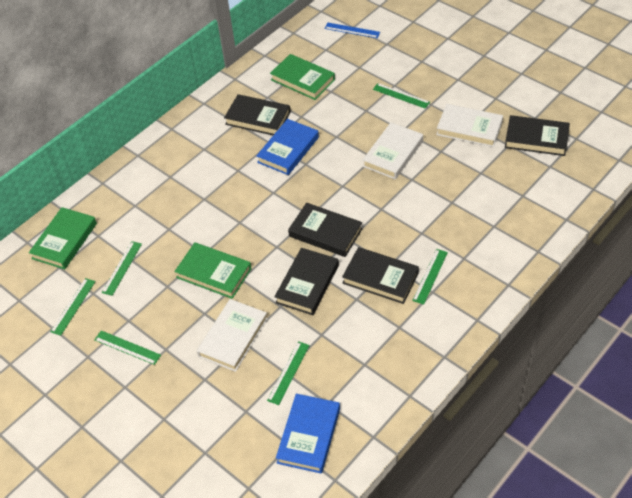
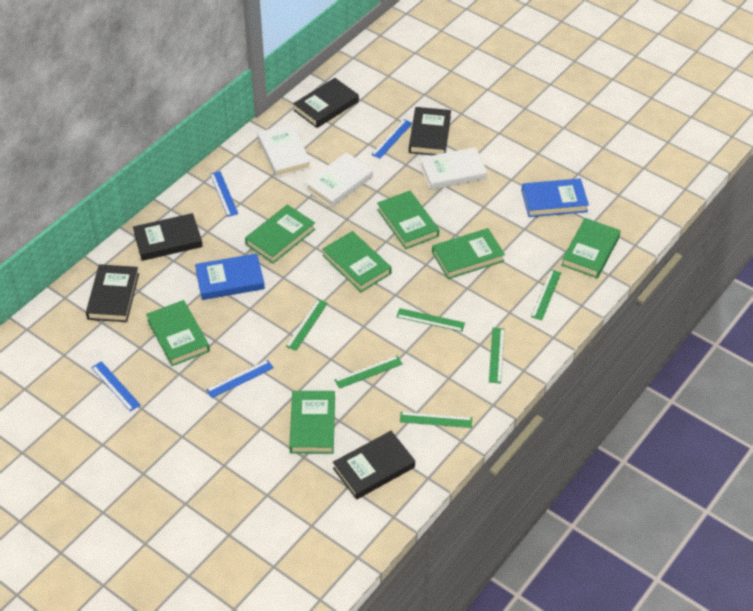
blue ruler: 1 -> 4
green book: 3 -> 7

